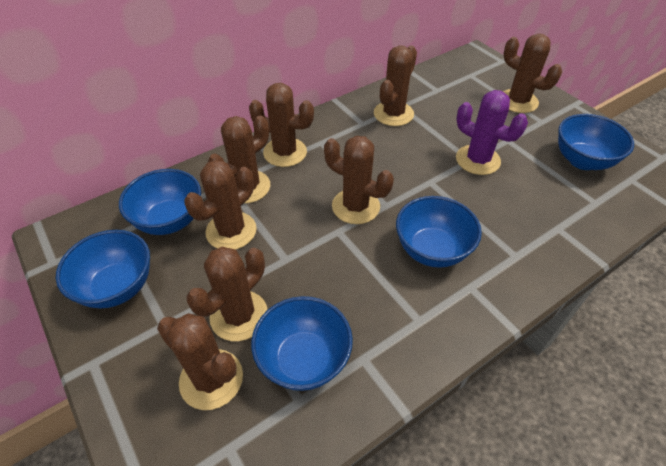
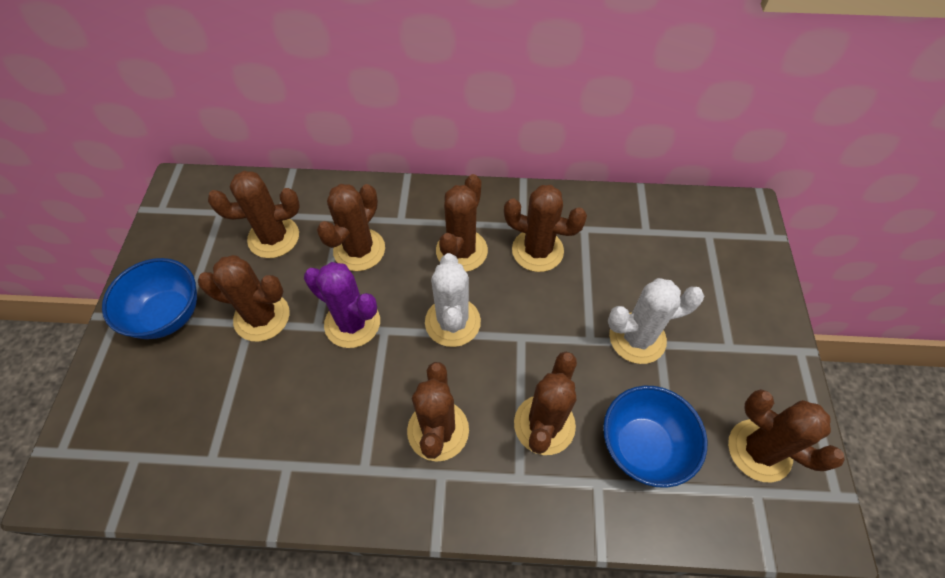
blue bowl: 5 -> 2
white cactus: 0 -> 2

